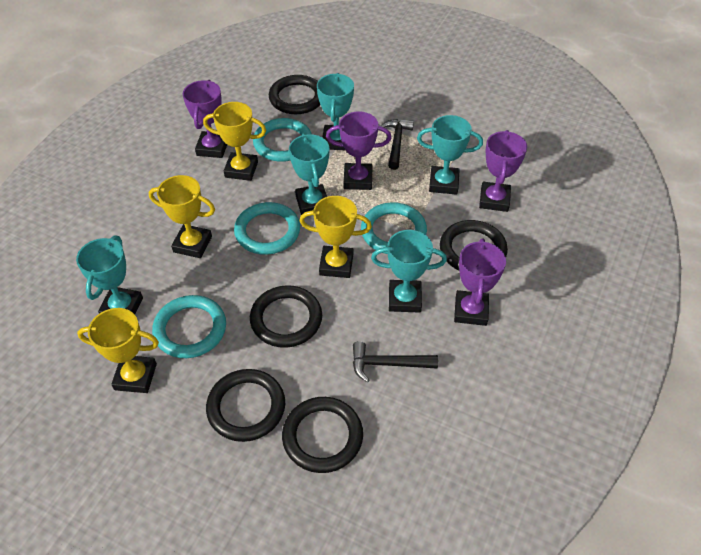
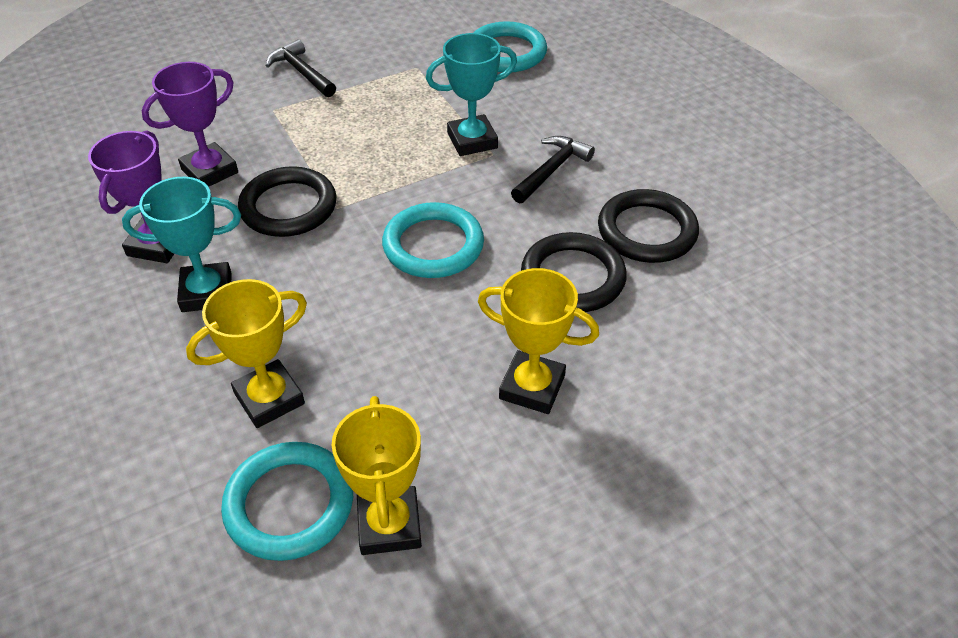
black ring: 5 -> 3
purple trophy: 4 -> 2
turquoise ring: 4 -> 3
turquoise trophy: 5 -> 2
yellow trophy: 4 -> 3

